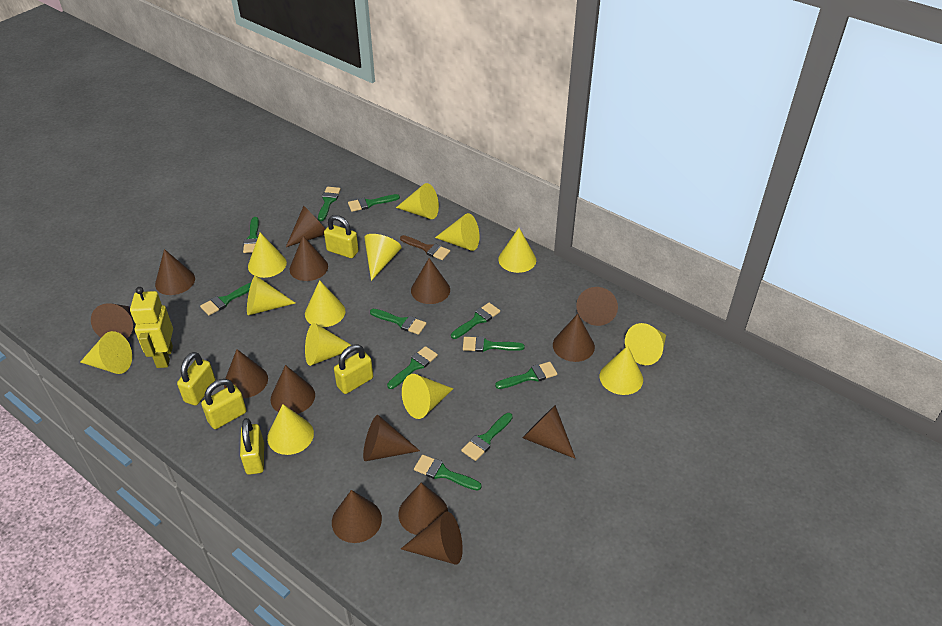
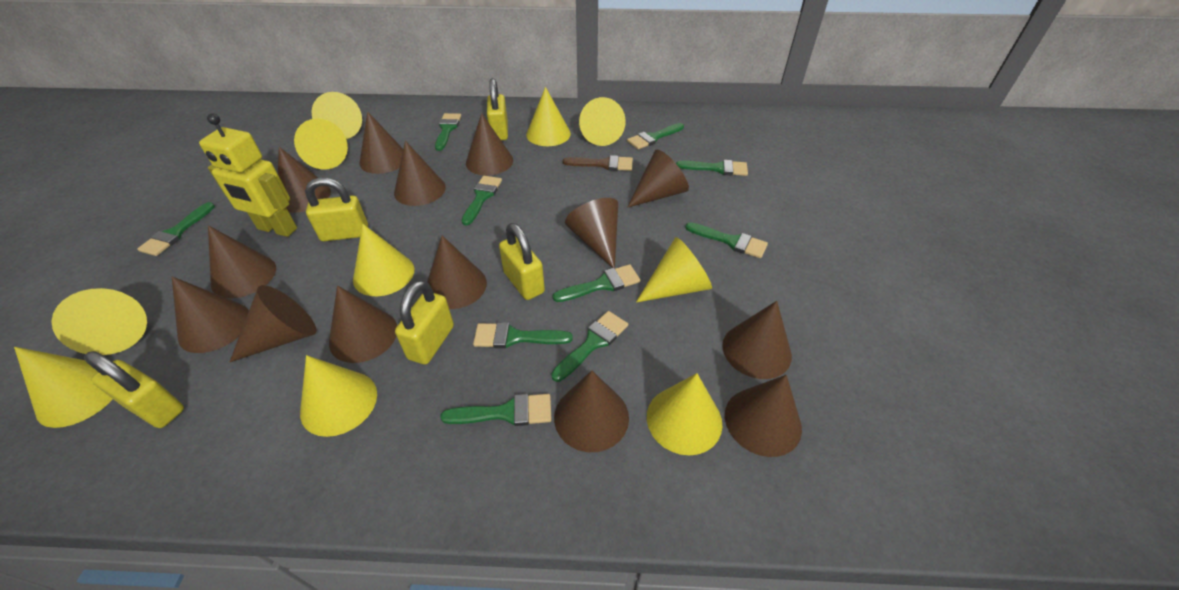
green brush: 11 -> 10
yellow cone: 13 -> 10

